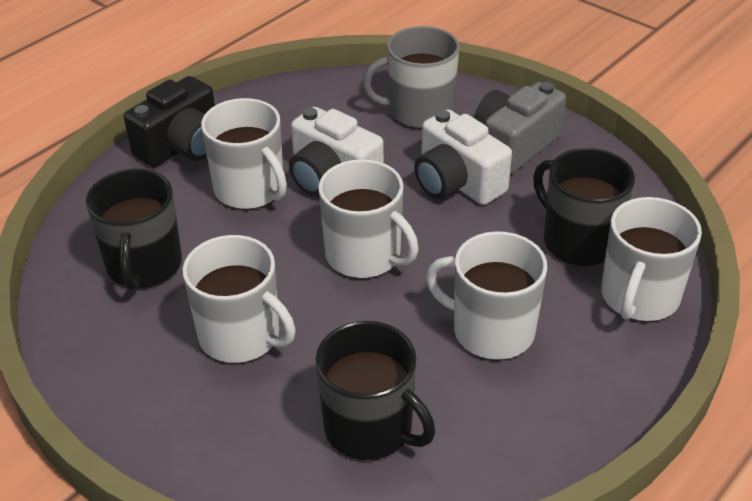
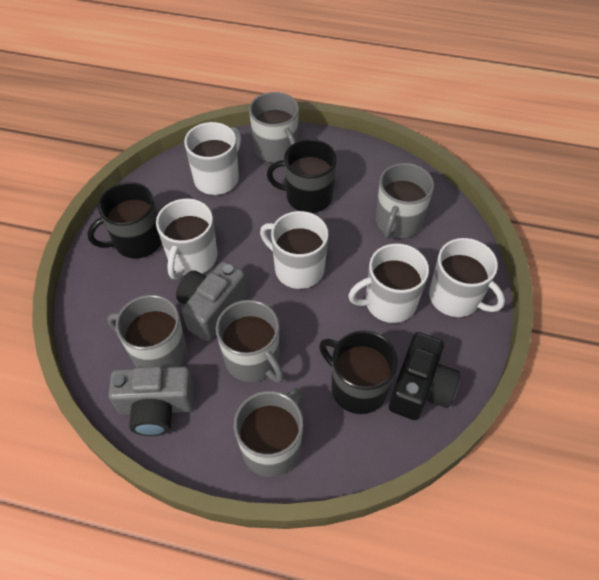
grey camera: 1 -> 2
grey mug: 1 -> 5
white camera: 2 -> 0

